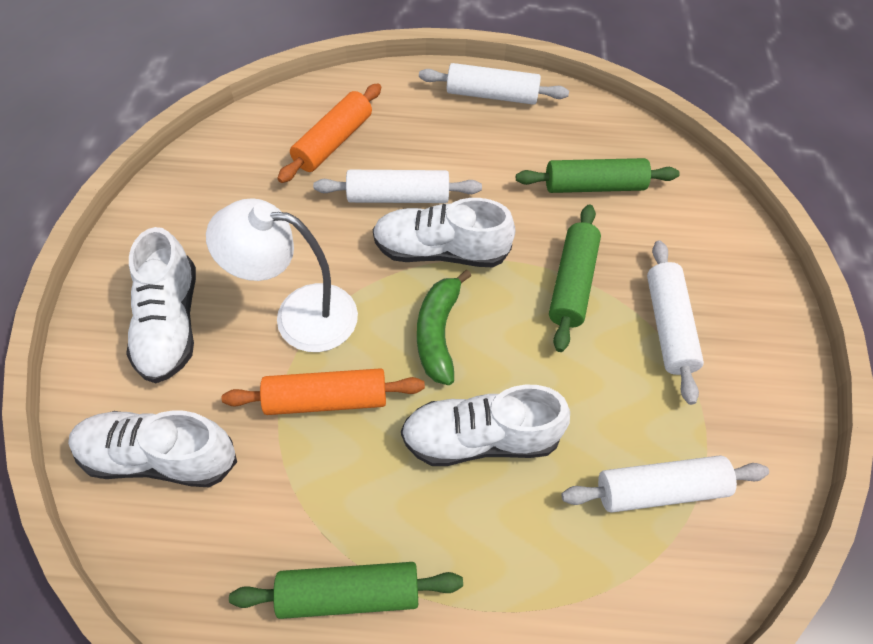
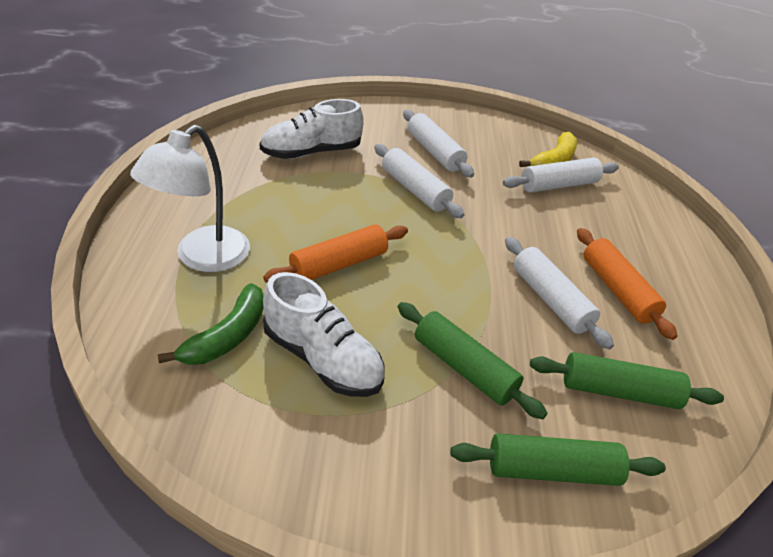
white shoe: 4 -> 2
yellow banana: 0 -> 1

